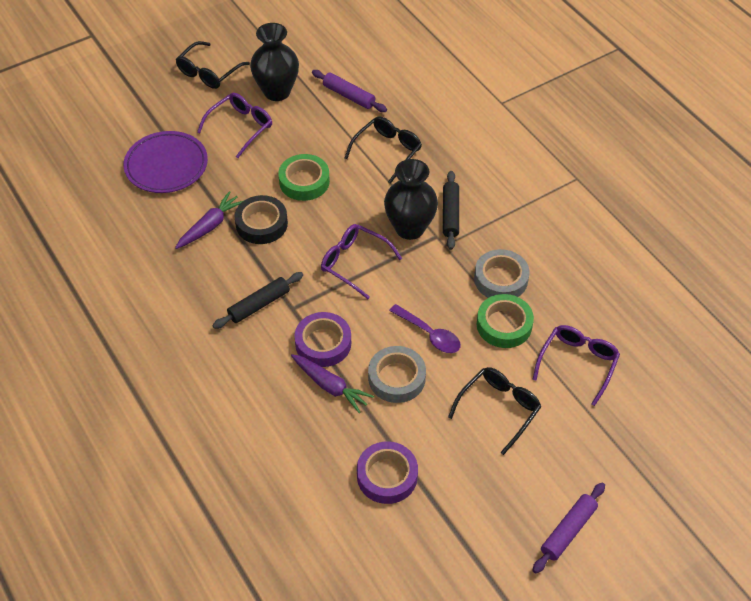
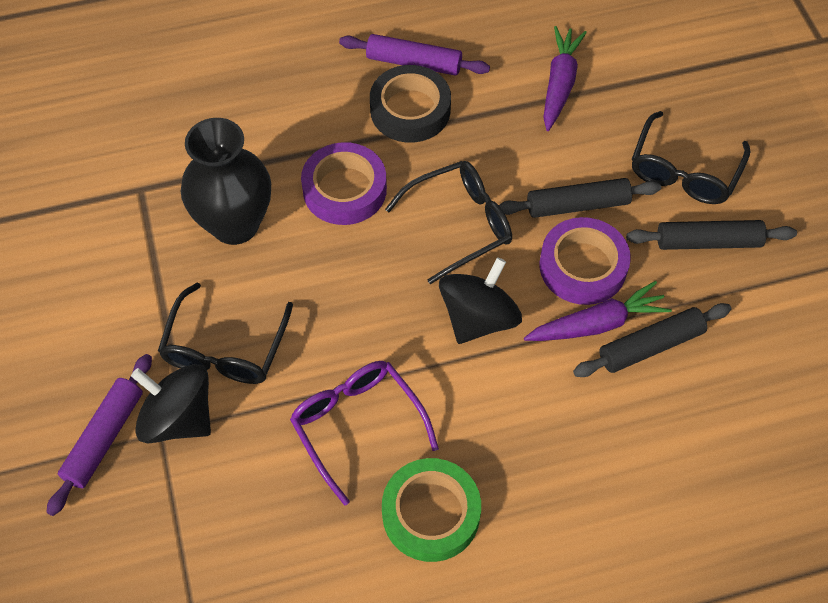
black rolling pin: 2 -> 3
black spinning top: 0 -> 2
black vase: 2 -> 1
green tape: 2 -> 1
grey tape: 2 -> 0
purple glasses: 3 -> 1
purple plate: 1 -> 0
purple spoon: 1 -> 0

